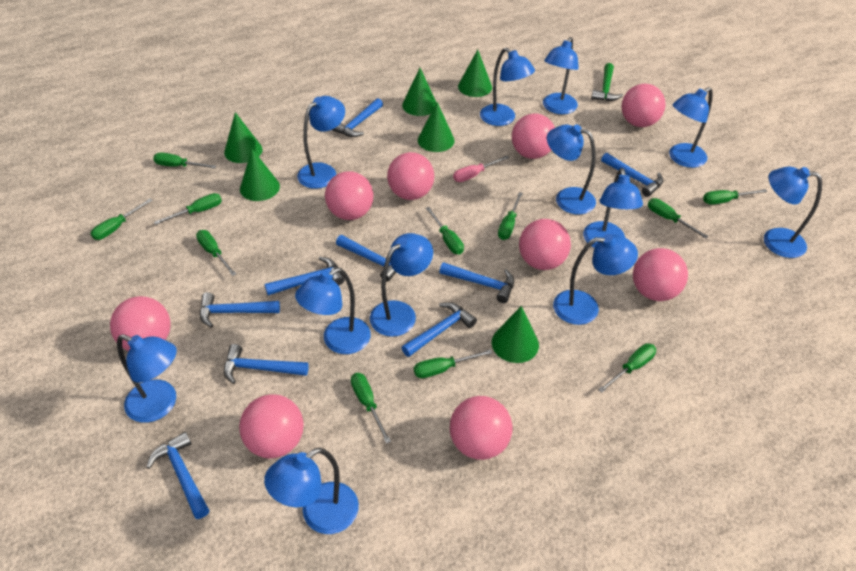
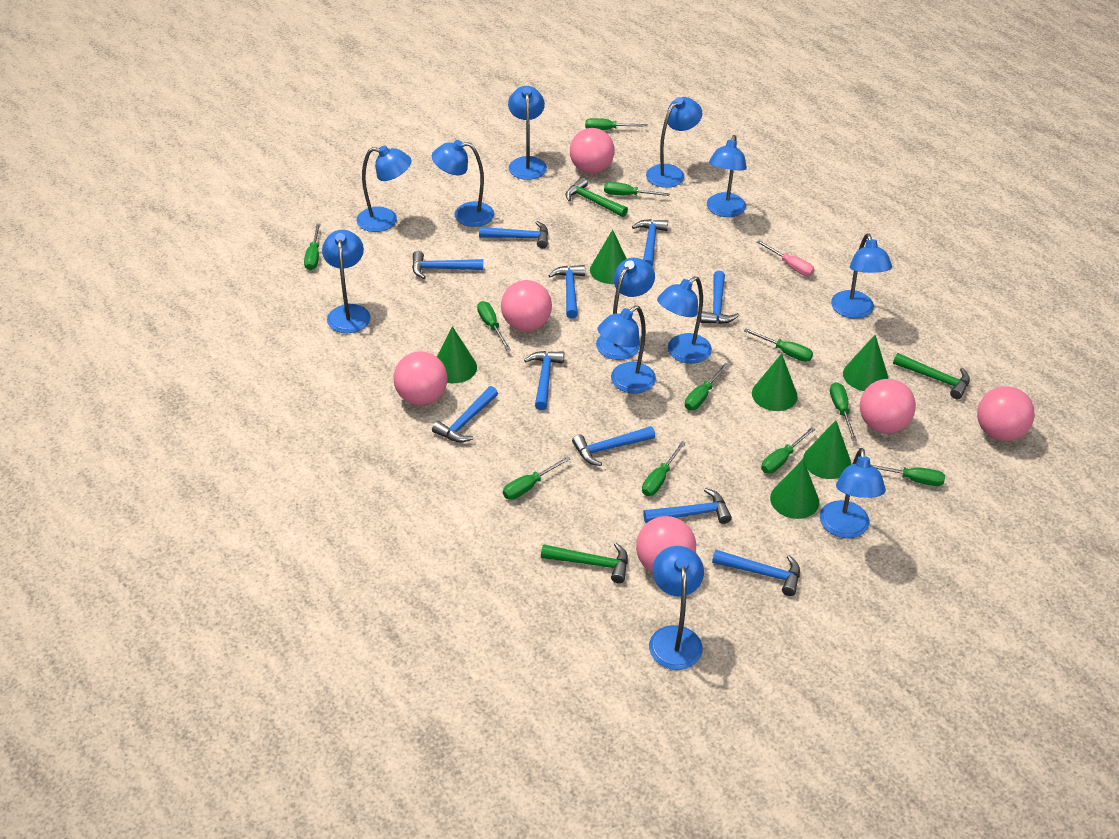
blue hammer: 9 -> 10
green hammer: 1 -> 3
pink ball: 9 -> 6

